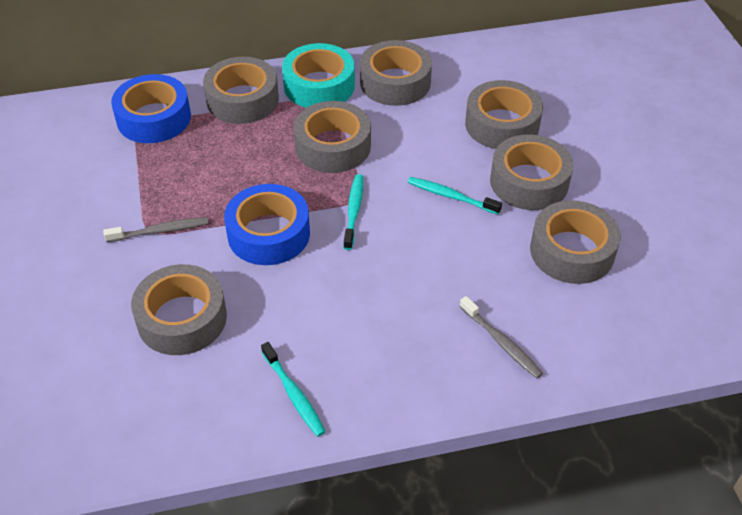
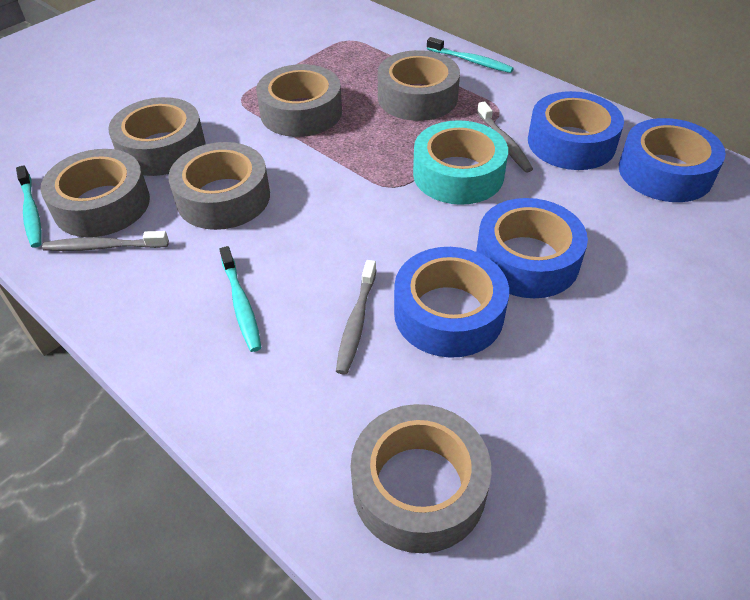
blue tape: 2 -> 4
grey tape: 7 -> 6
grey toothbrush: 2 -> 3

